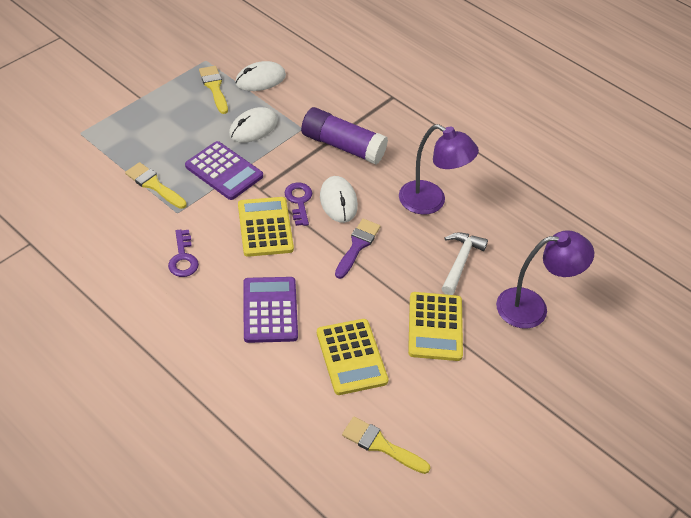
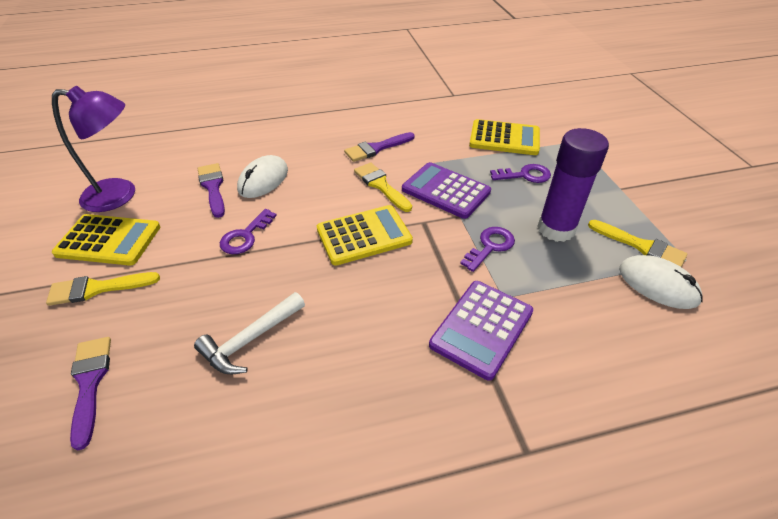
purple brush: 1 -> 3
purple key: 2 -> 3
purple lamp: 2 -> 1
white mouse: 3 -> 2

